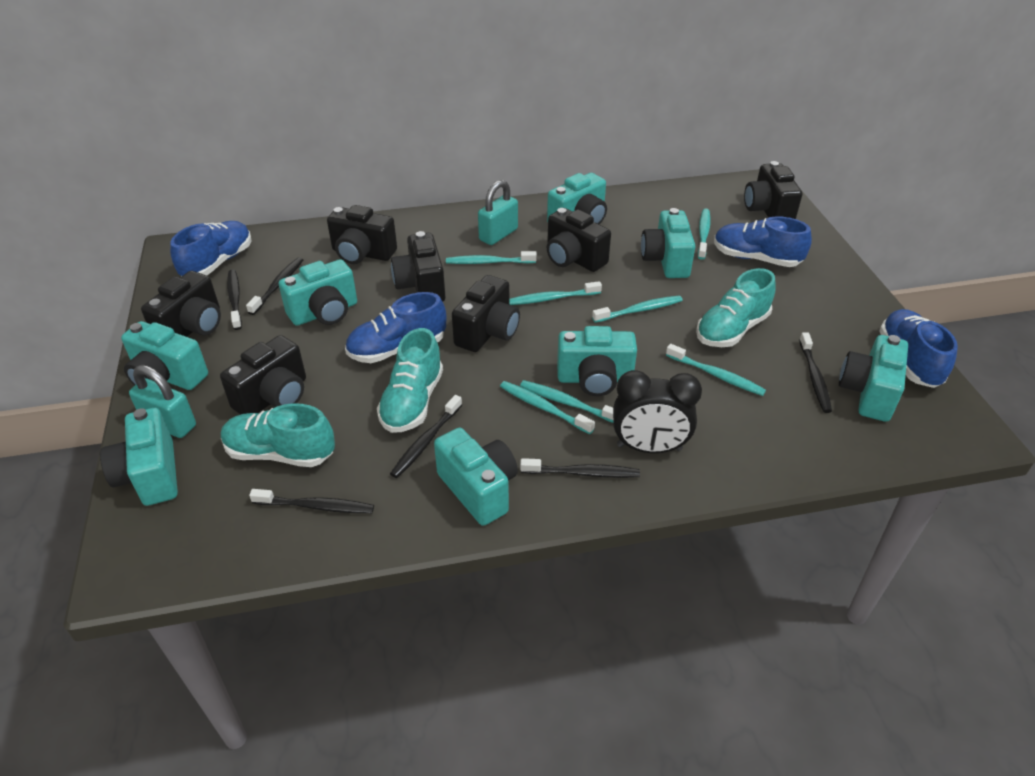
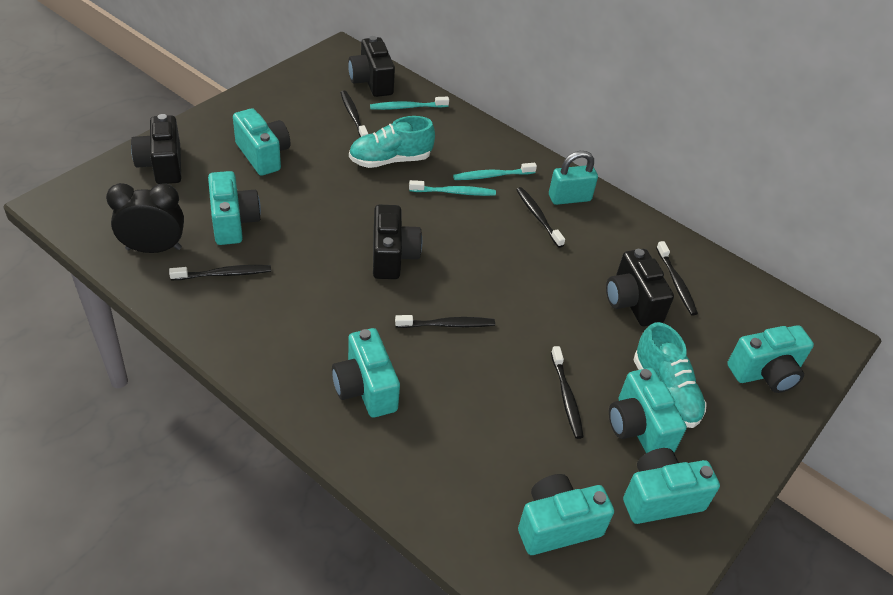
black camera: 7 -> 4
blue shoe: 4 -> 0
turquoise camera: 8 -> 7
turquoise padlock: 2 -> 1
turquoise shoe: 3 -> 2
turquoise toothbrush: 7 -> 3

